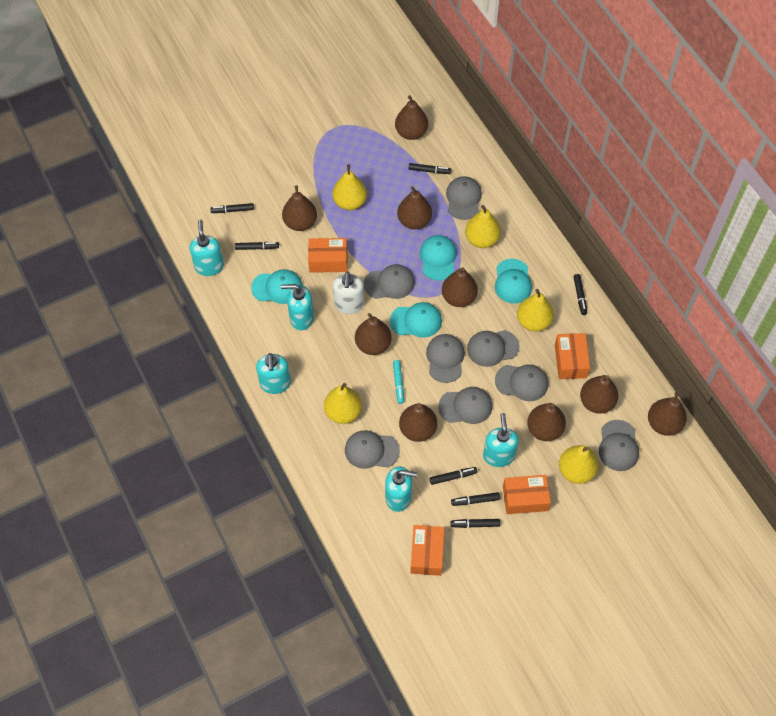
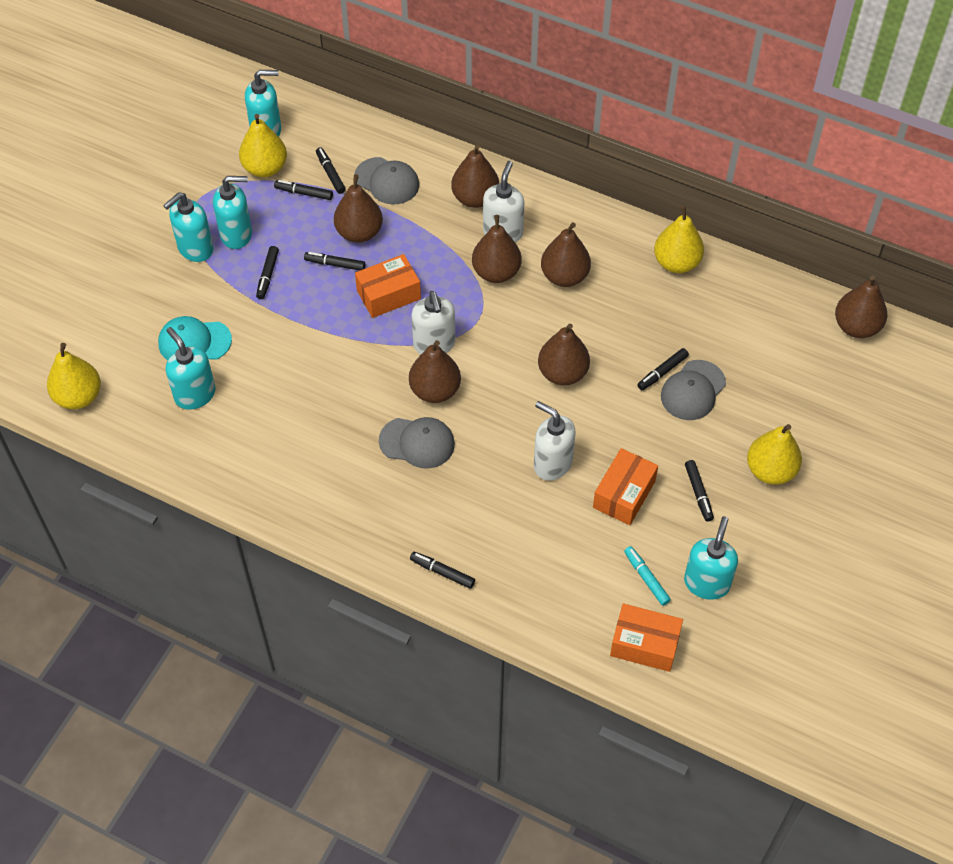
brown pear: 9 -> 7
grey cap: 8 -> 3
orange box: 4 -> 3
turquoise cap: 4 -> 1
white soap dispenser: 1 -> 3
yellow pear: 5 -> 4

